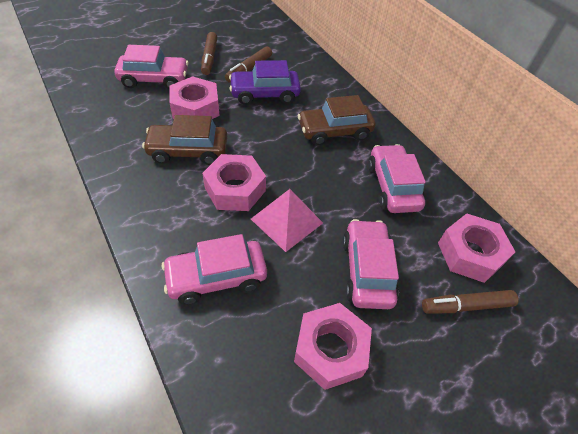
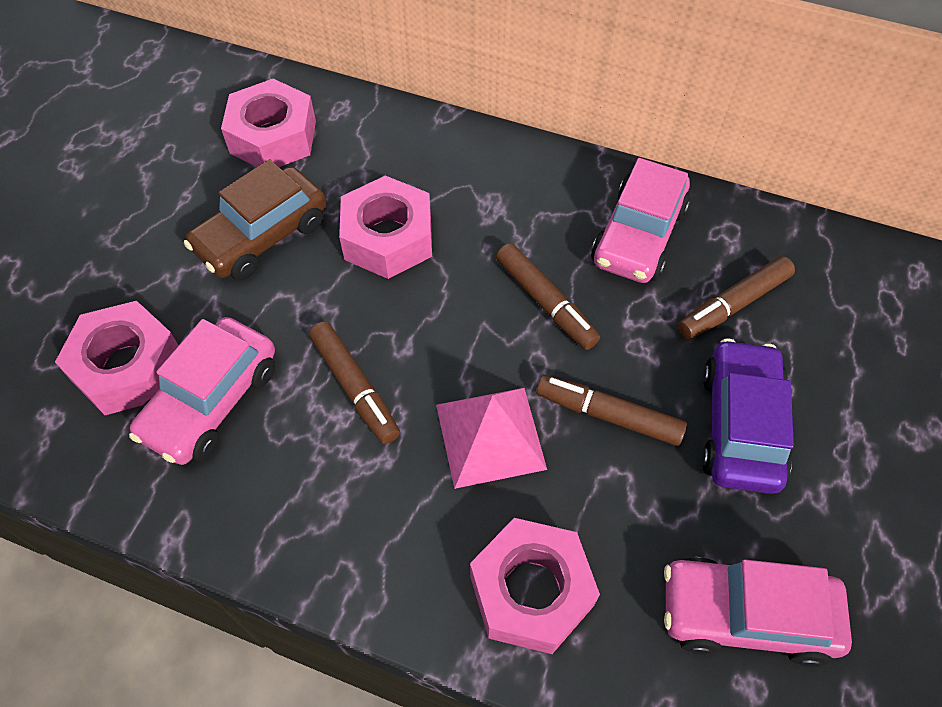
brown car: 2 -> 1
brown marker: 3 -> 4
pink car: 4 -> 3

